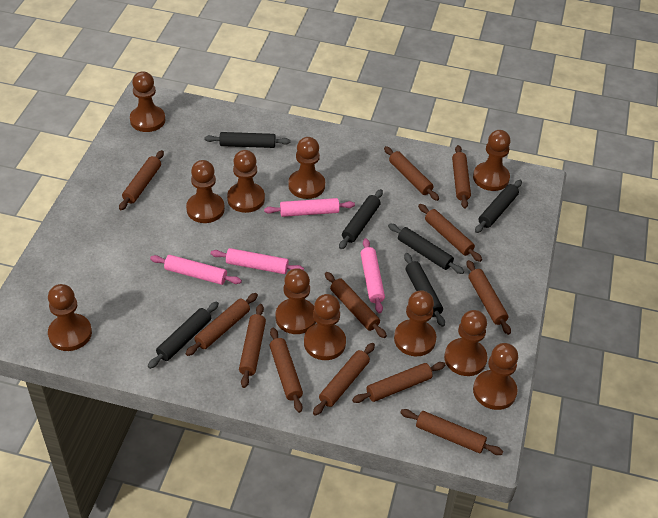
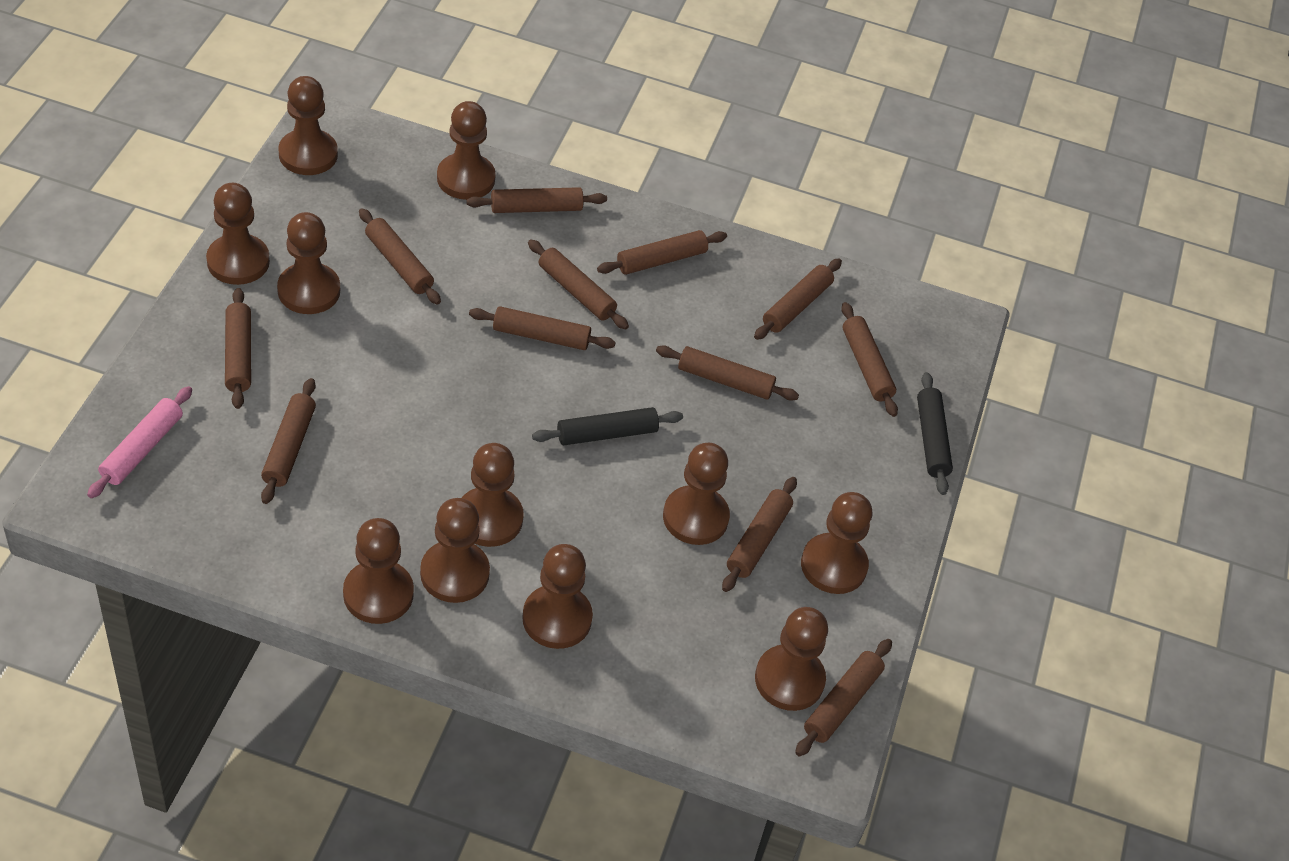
black rolling pin: 6 -> 2
pink rolling pin: 4 -> 1

